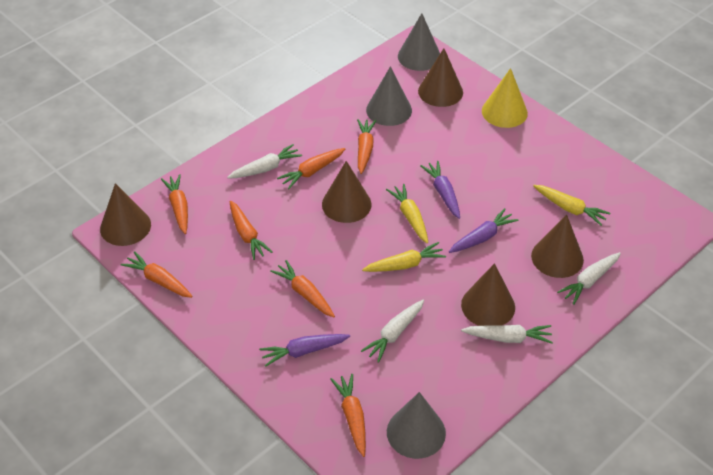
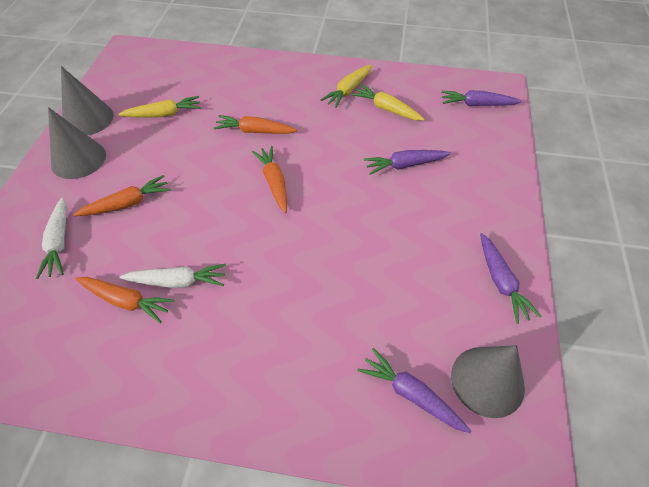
brown cone: 5 -> 0
orange carrot: 7 -> 4
purple carrot: 3 -> 4
white carrot: 4 -> 2
yellow cone: 1 -> 0

